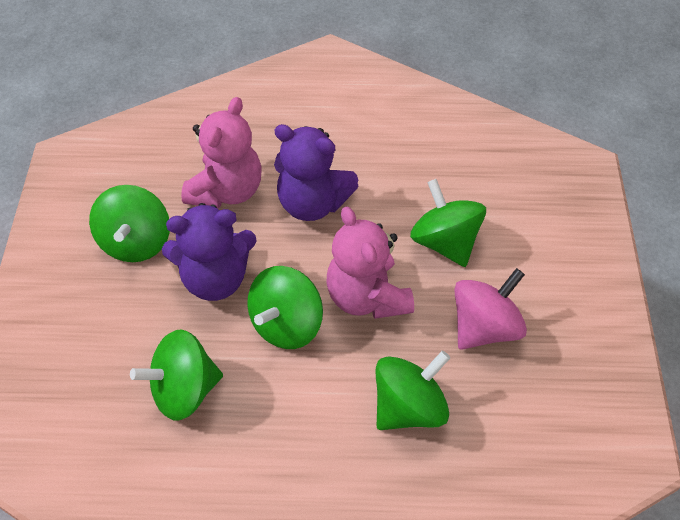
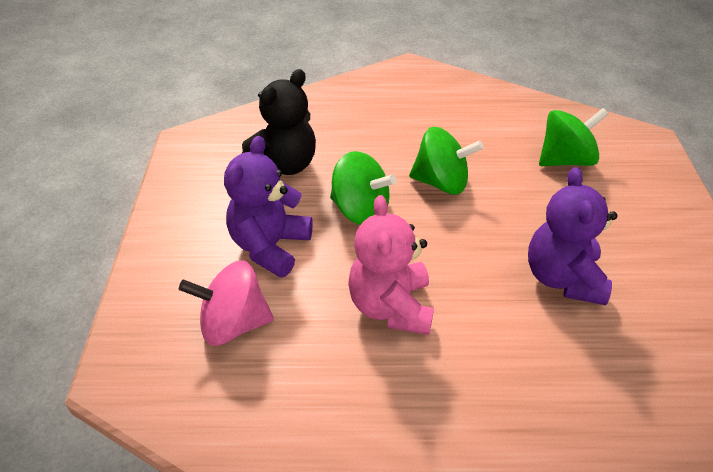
black teddy bear: 0 -> 1
green spinning top: 5 -> 3
pink teddy bear: 2 -> 1

